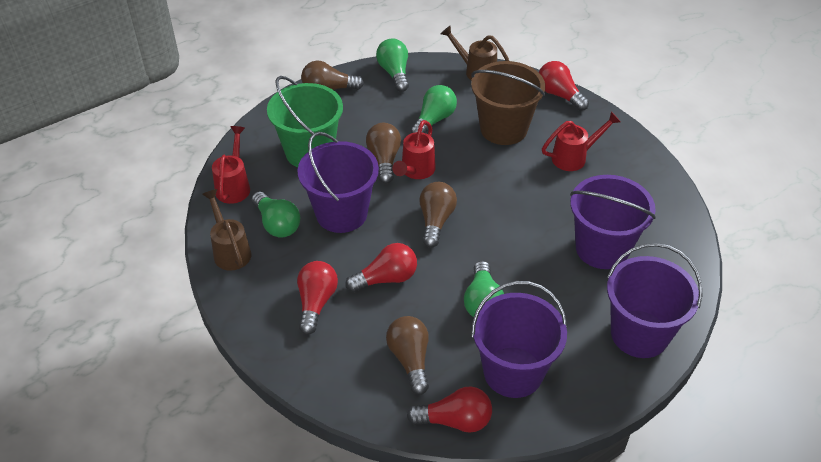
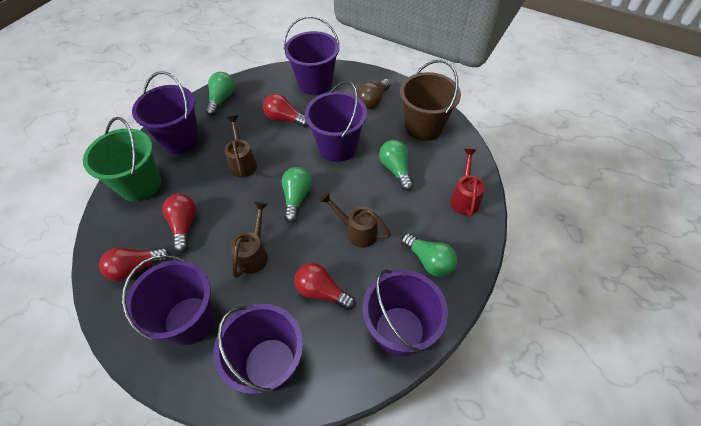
brown light bulb: 4 -> 1
brown watering can: 2 -> 3
purple bucket: 4 -> 6
red watering can: 3 -> 1

